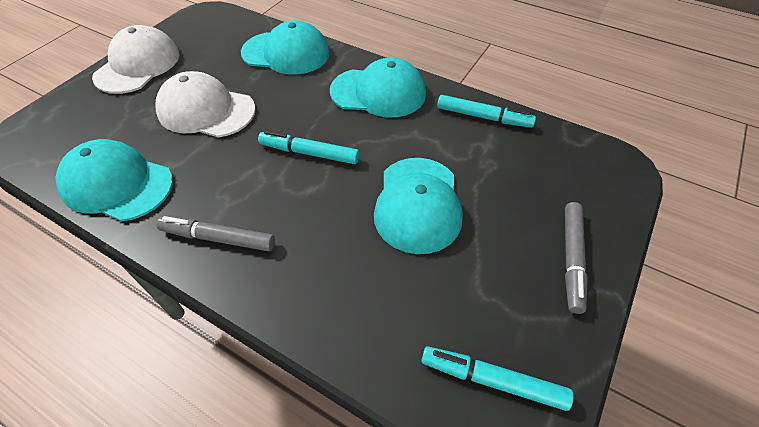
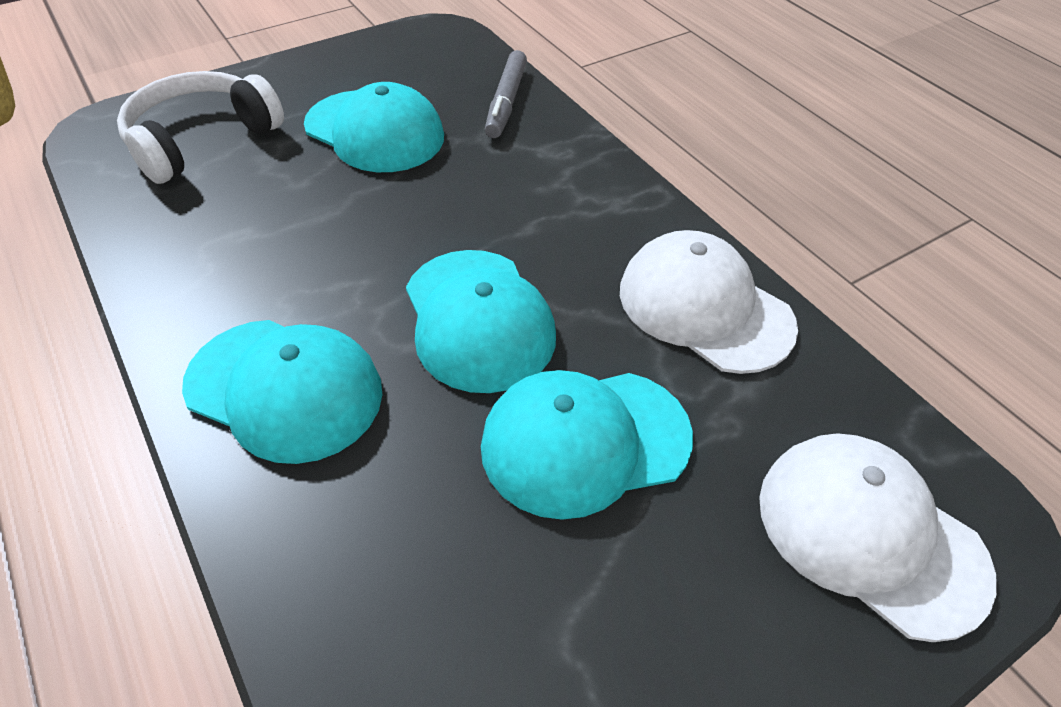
grey marker: 2 -> 1
turquoise marker: 3 -> 0
white headphones: 0 -> 1

